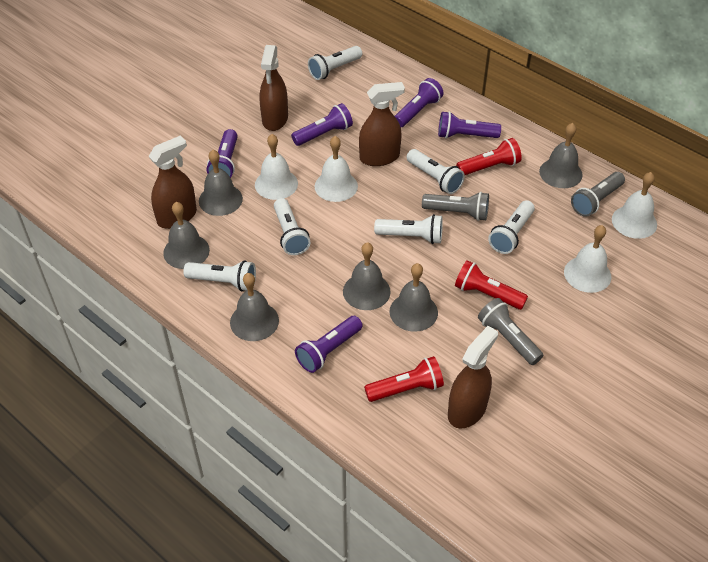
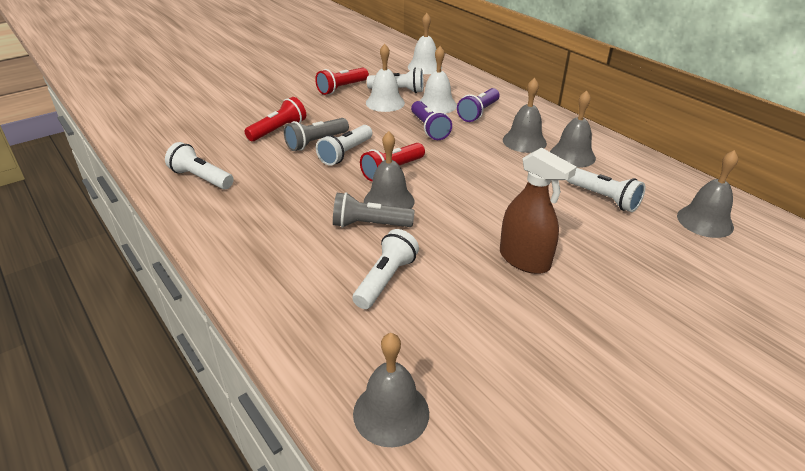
brown spray bottle: 4 -> 1
grey bell: 6 -> 5
grey flashlight: 3 -> 2
purple flashlight: 5 -> 2
white bell: 4 -> 3
white flashlight: 6 -> 5

